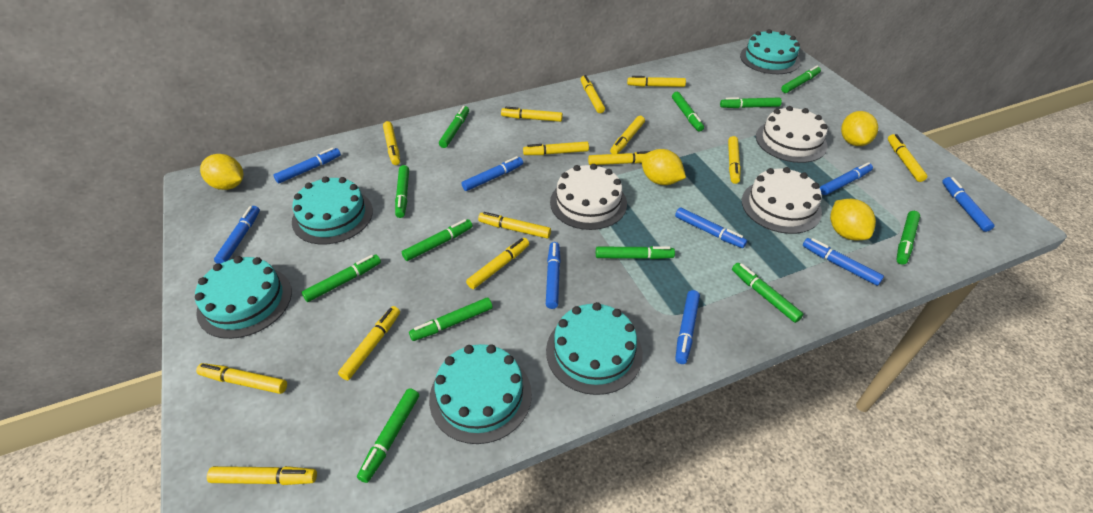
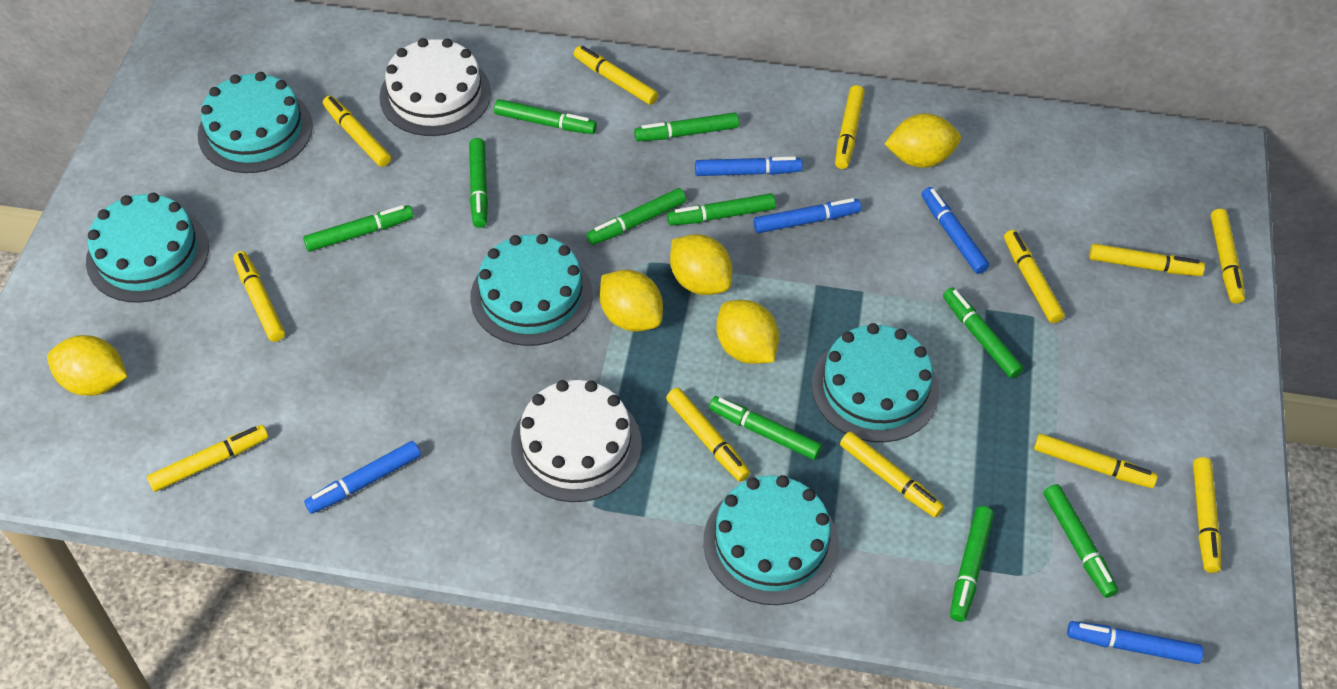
blue marker: 9 -> 5
green marker: 12 -> 10
white cake: 3 -> 2
yellow lemon: 4 -> 5
yellow marker: 14 -> 12

